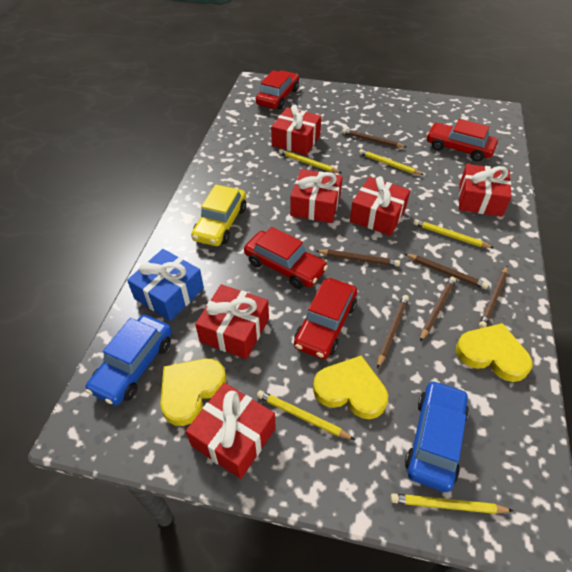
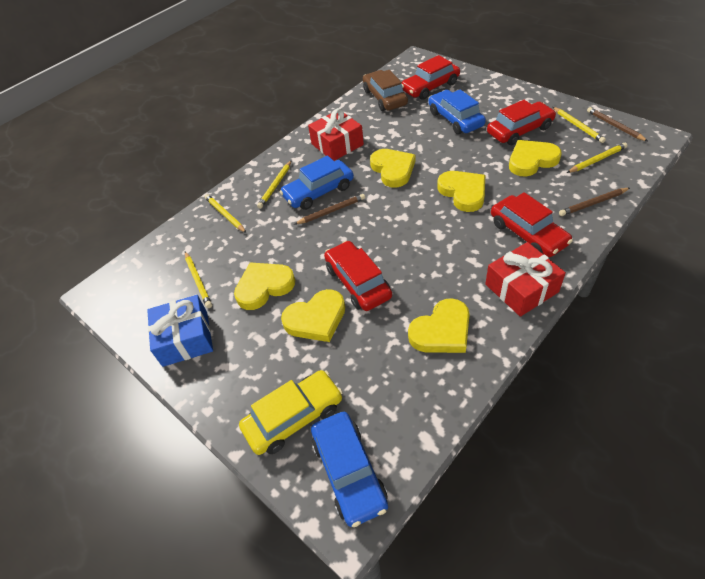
blue car: 2 -> 3
brown car: 0 -> 1
brown pencil: 6 -> 3
red gift: 6 -> 2
yellow heart: 3 -> 6

